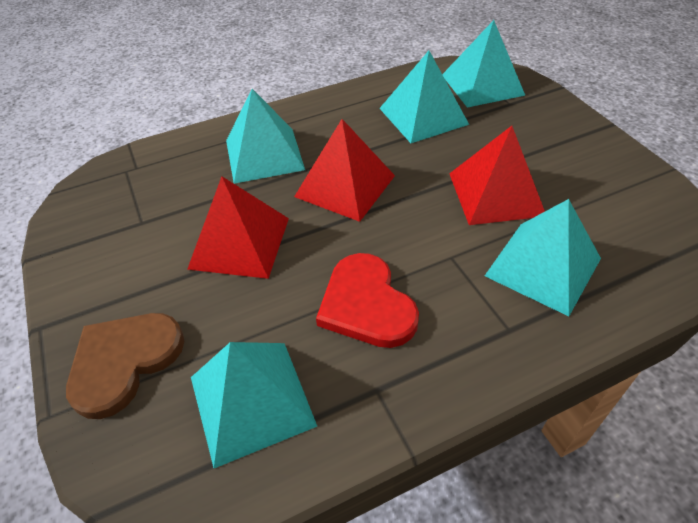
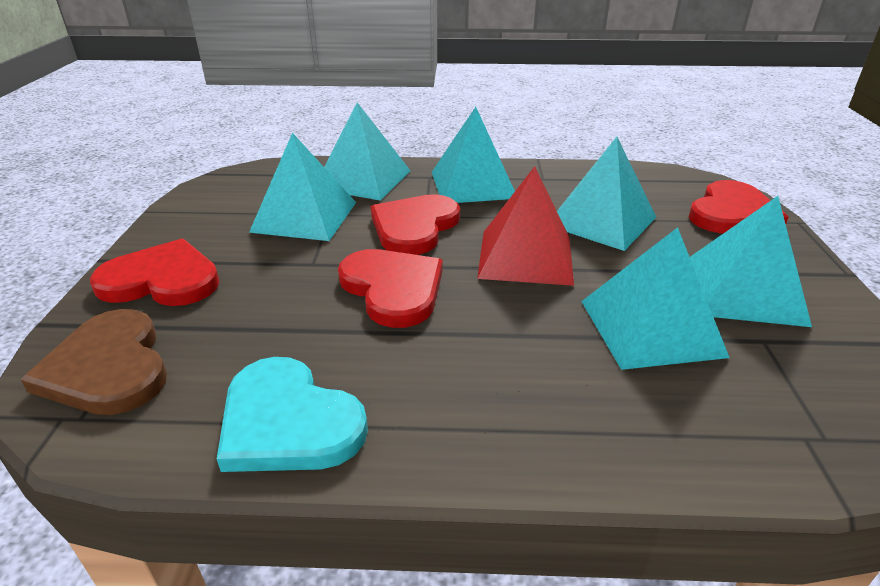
red heart: 1 -> 4
red pyramid: 3 -> 1
turquoise heart: 0 -> 1
turquoise pyramid: 5 -> 6

